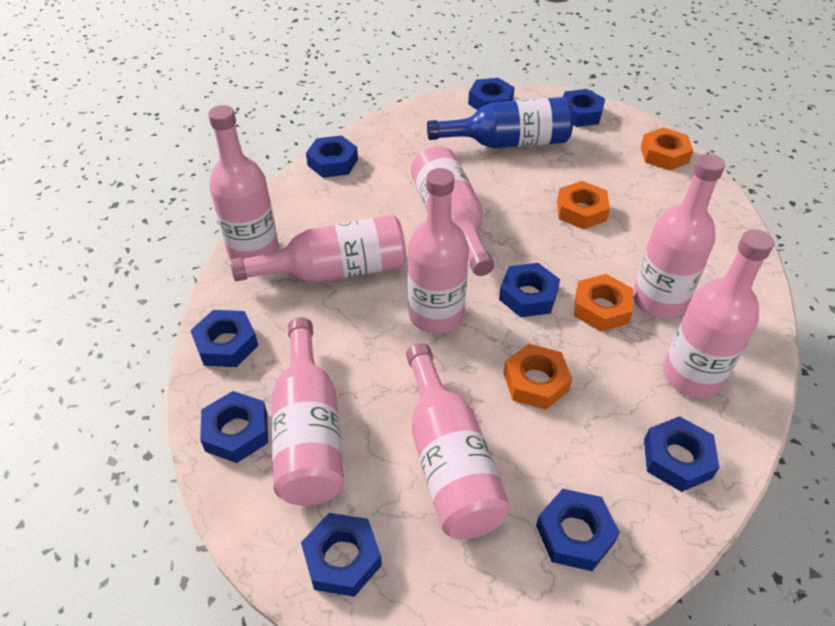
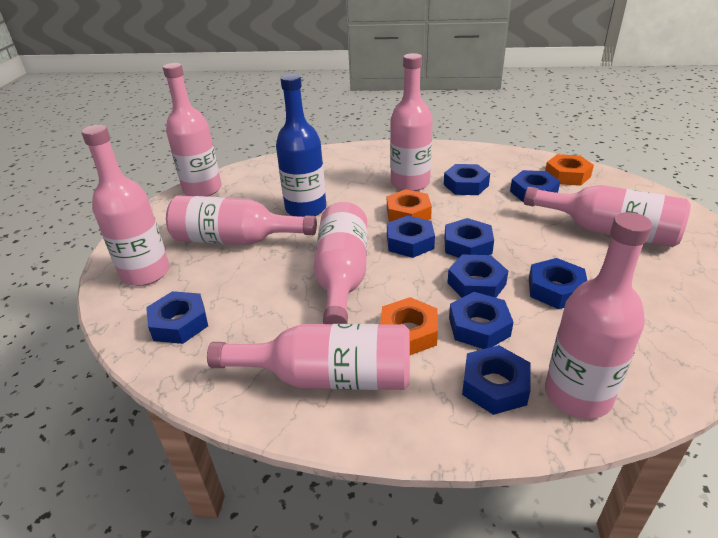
orange nut: 4 -> 3

